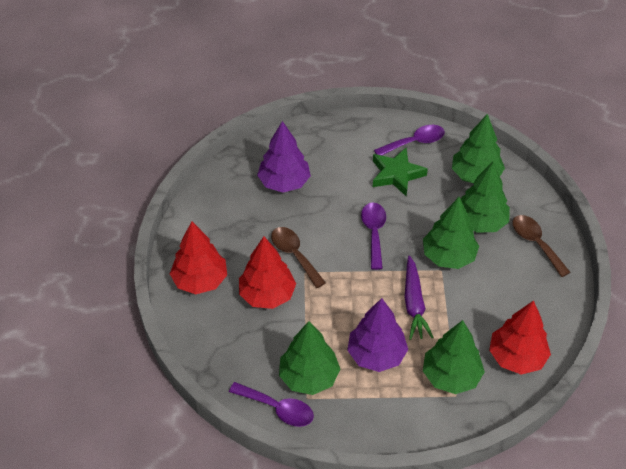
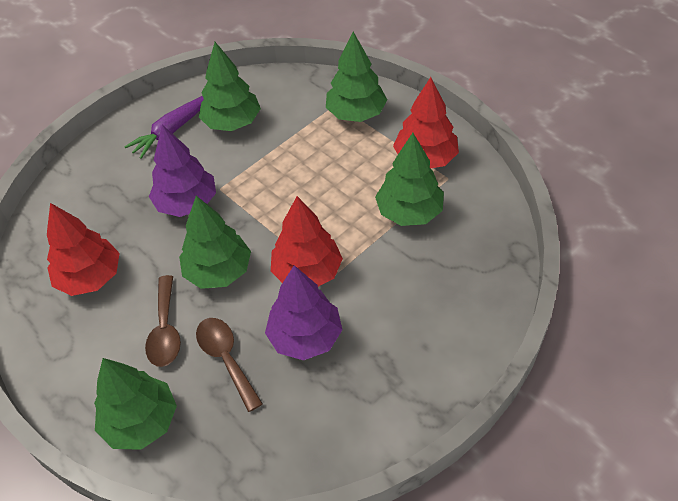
green star: 1 -> 0
purple spoon: 3 -> 0

